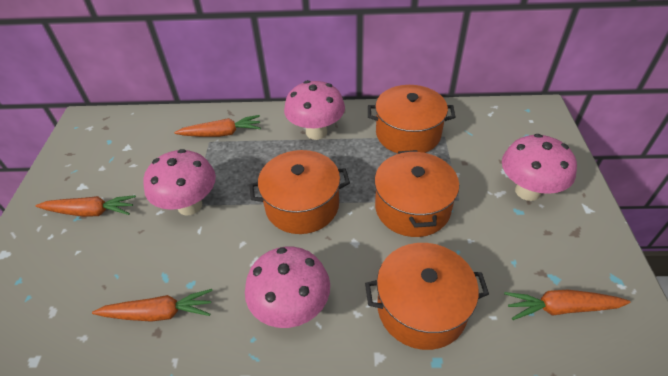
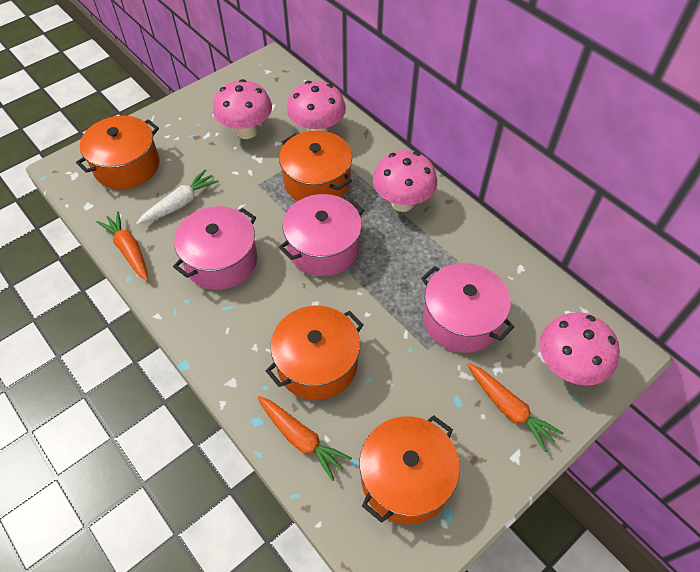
orange carrot: 4 -> 3
pink pot: 0 -> 3
white carrot: 0 -> 1

